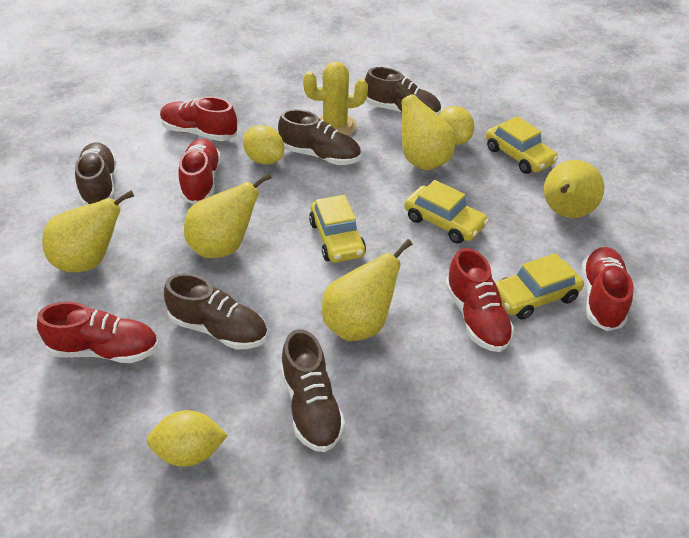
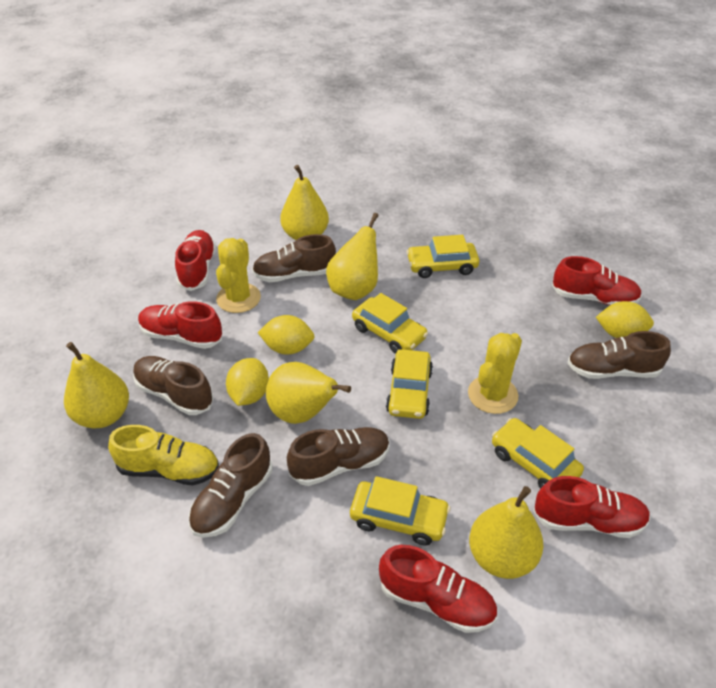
yellow cactus: 1 -> 2
yellow car: 4 -> 5
yellow shoe: 0 -> 1

